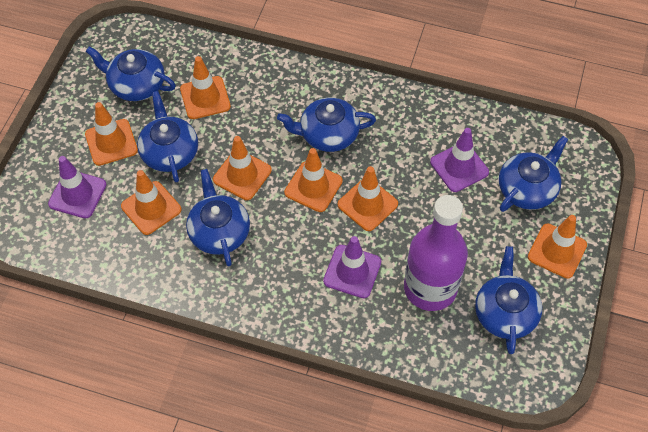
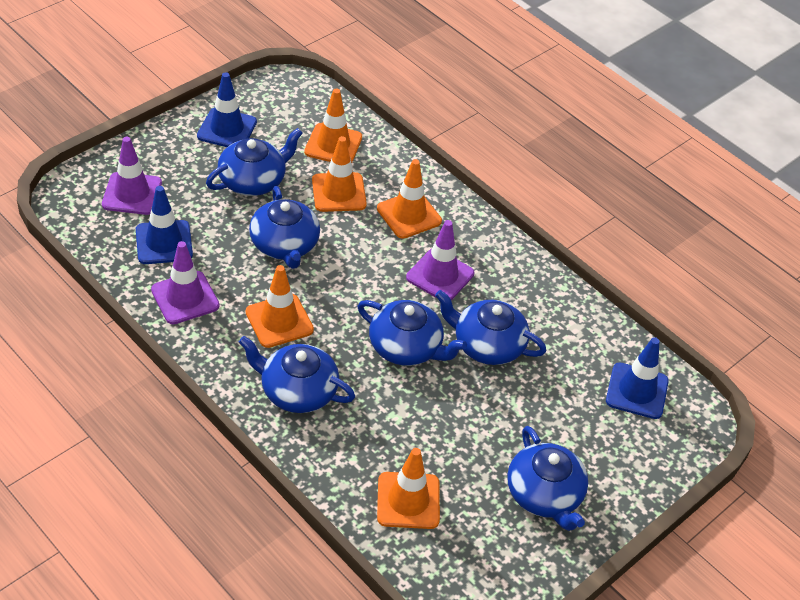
blue traffic cone: 0 -> 3
orange traffic cone: 7 -> 5
purple bottle: 1 -> 0

